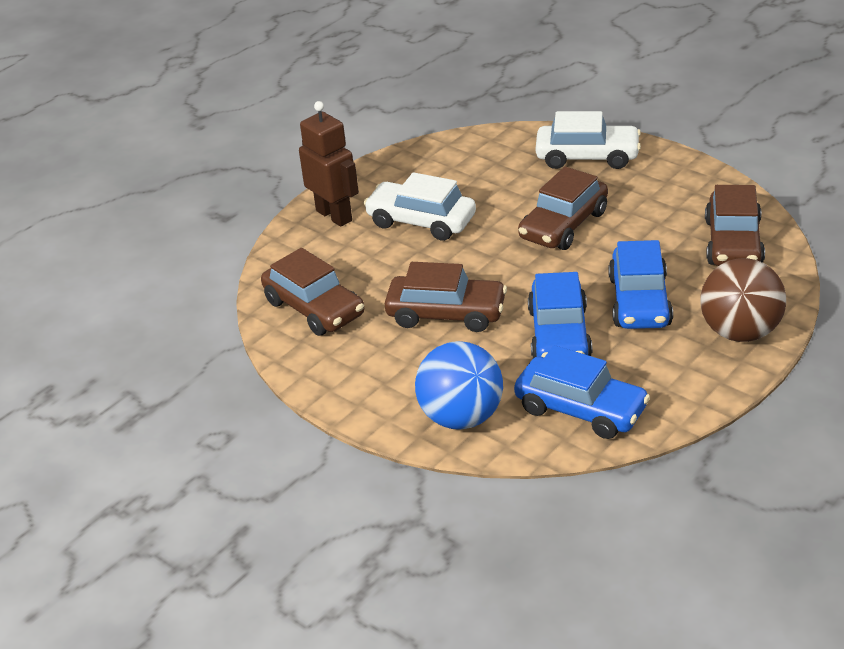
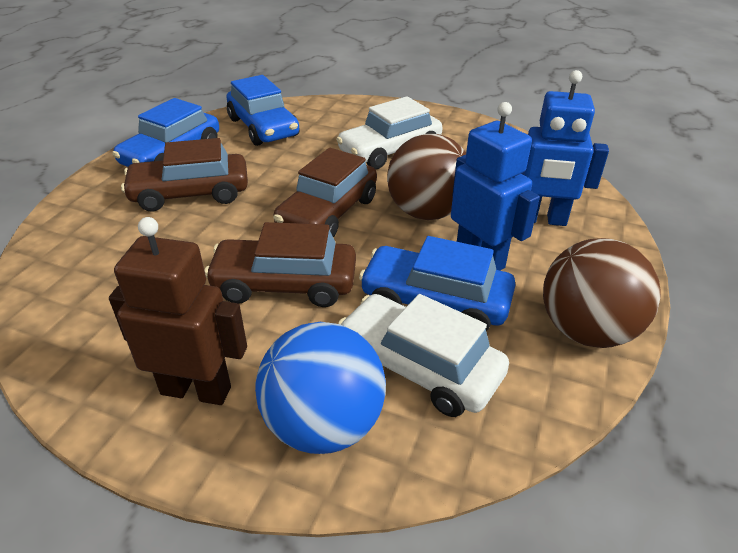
blue robot: 0 -> 2
brown ball: 1 -> 2
brown car: 4 -> 3

